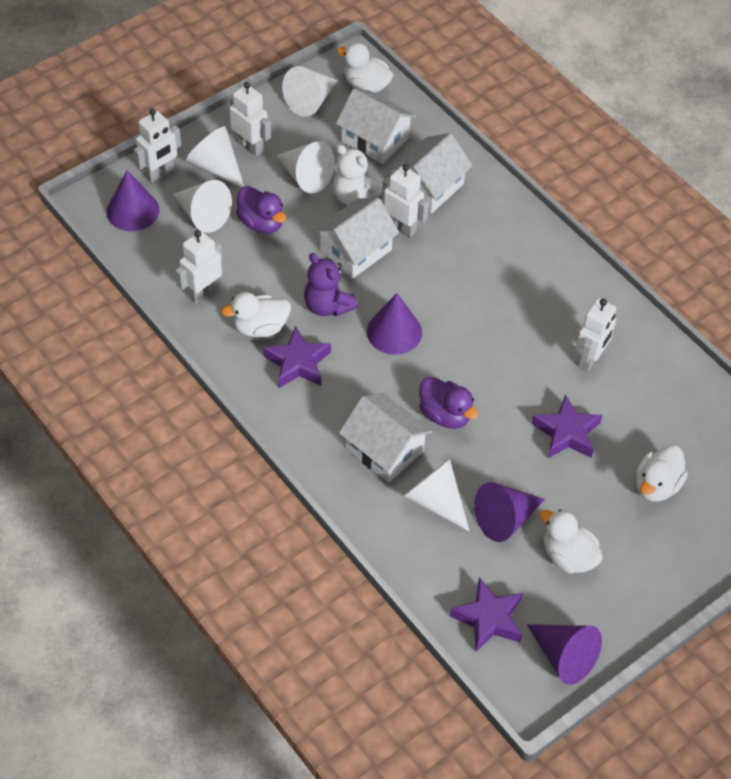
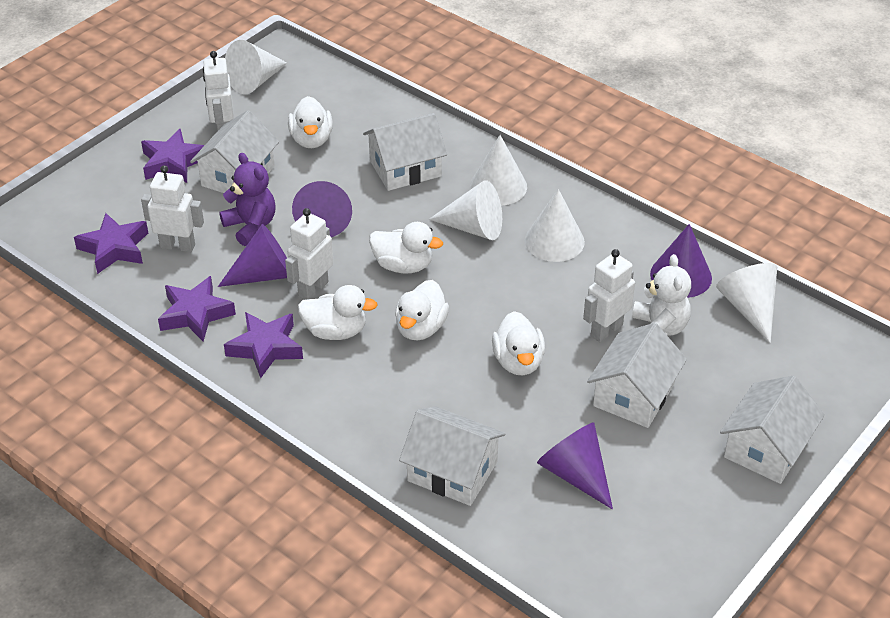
purple duck: 2 -> 0
purple star: 3 -> 4
white duck: 4 -> 5
white house: 4 -> 5
white robot: 5 -> 4

